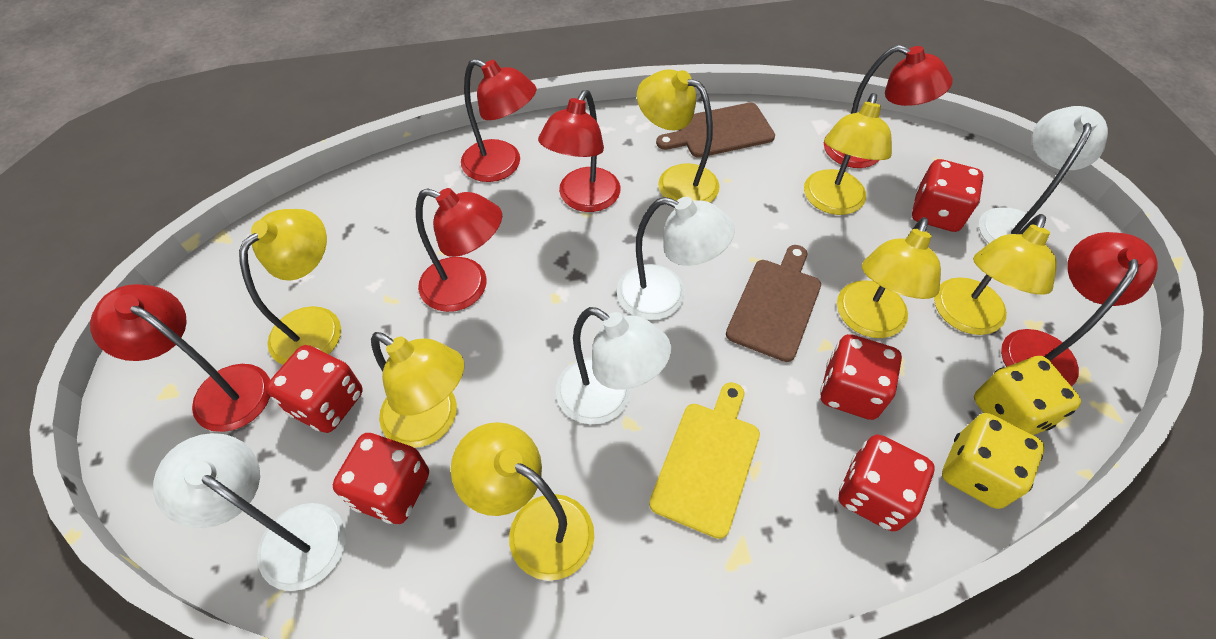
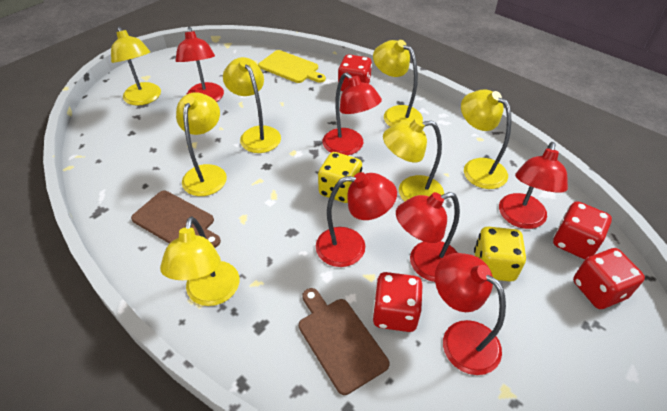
red dice: 5 -> 4
white lamp: 4 -> 0

